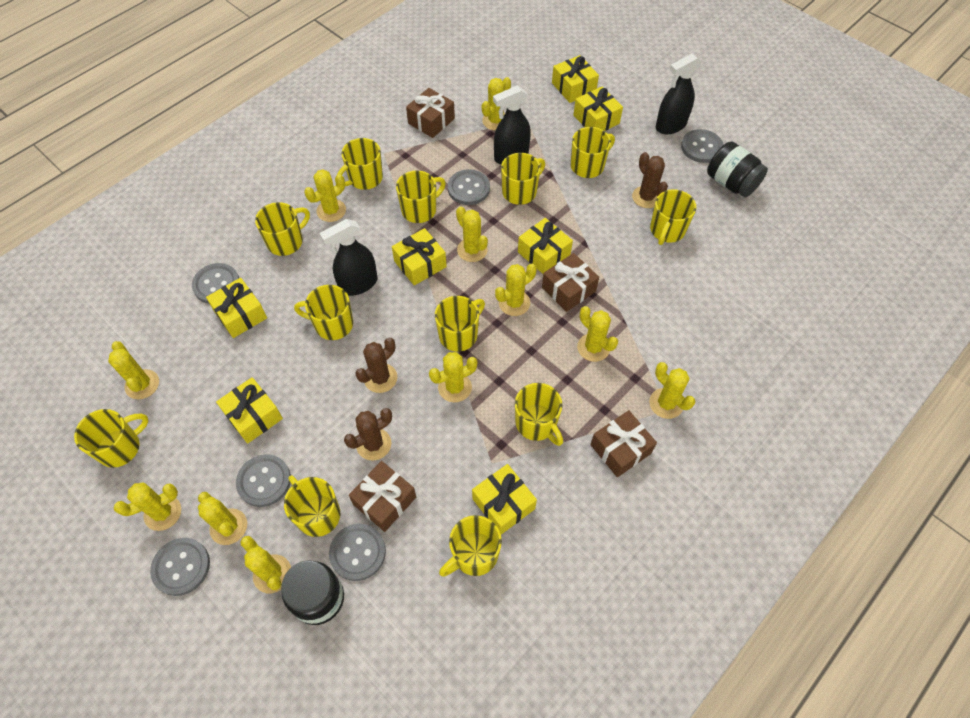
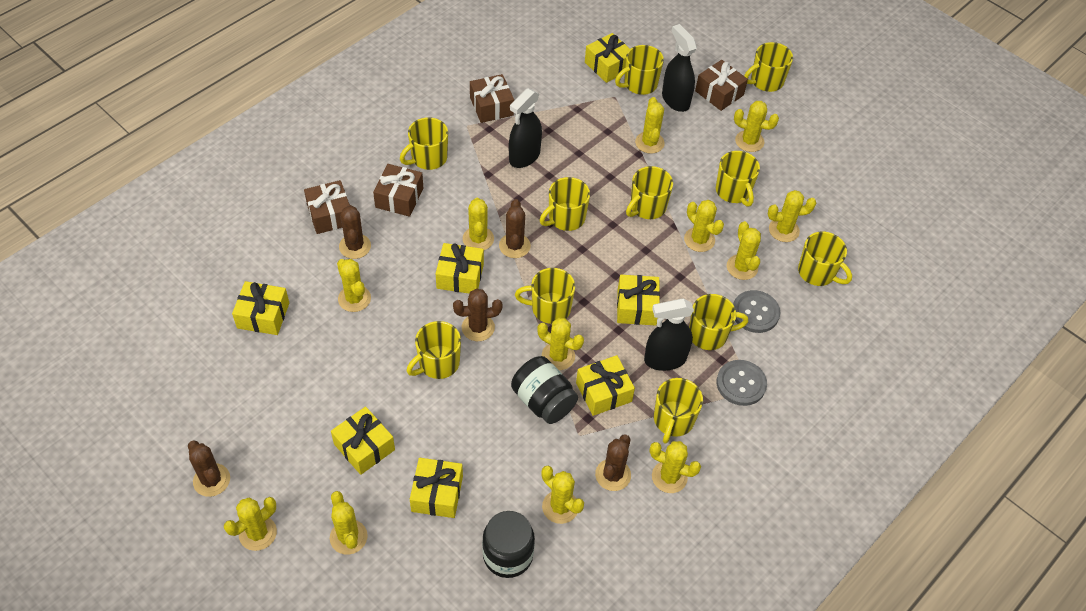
brown cactus: 3 -> 5
grey button: 6 -> 2
yellow cactus: 11 -> 12
yellow mug: 12 -> 11

